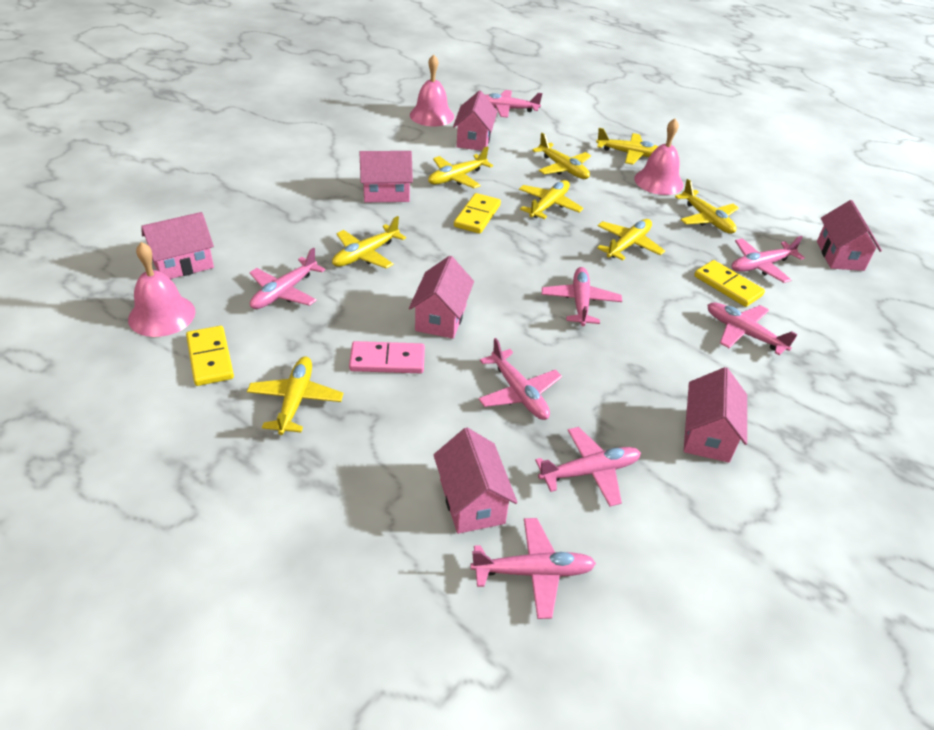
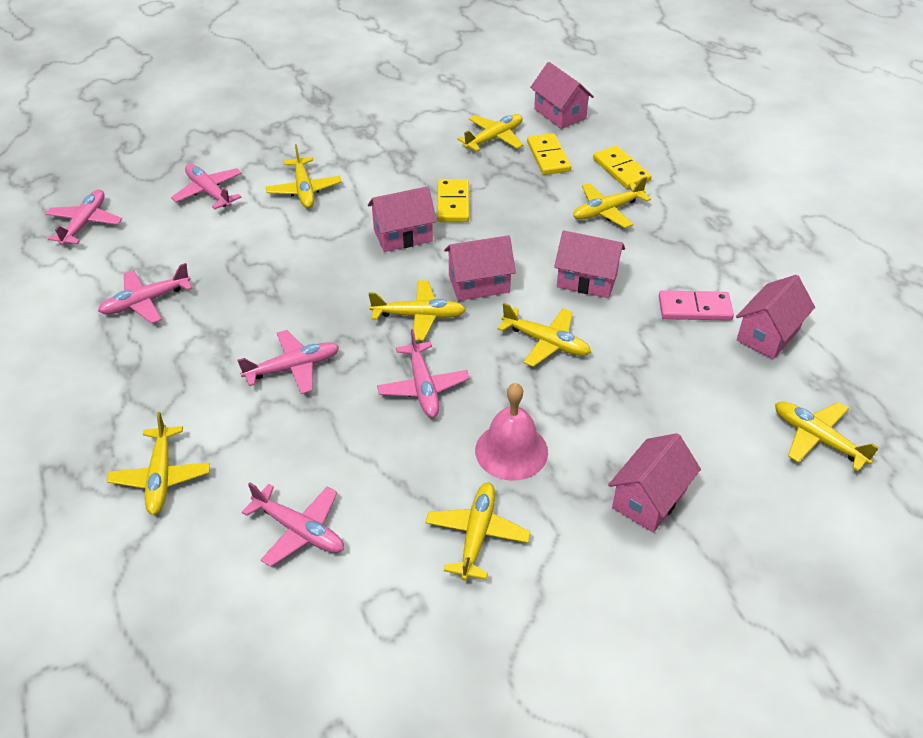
pink bell: 3 -> 1
pink house: 7 -> 6
pink plane: 8 -> 6

